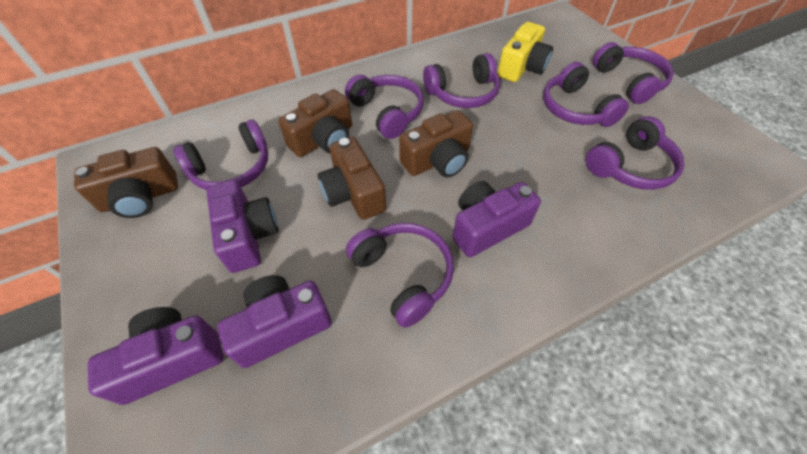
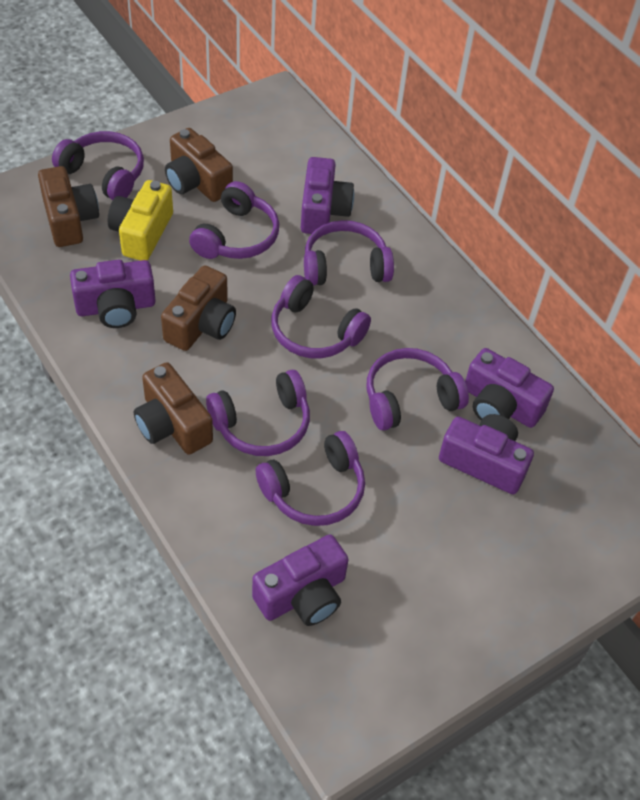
purple camera: 4 -> 5

